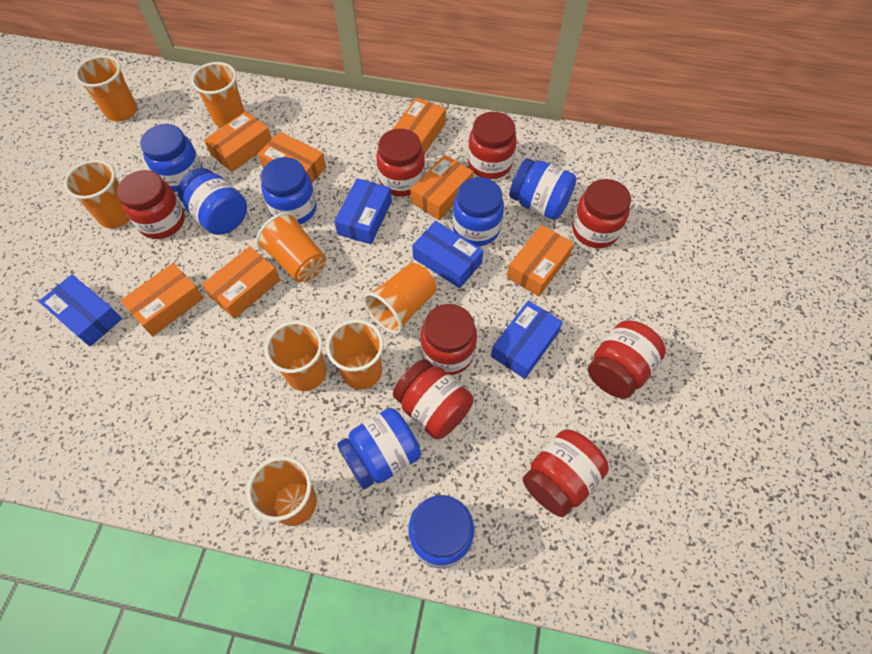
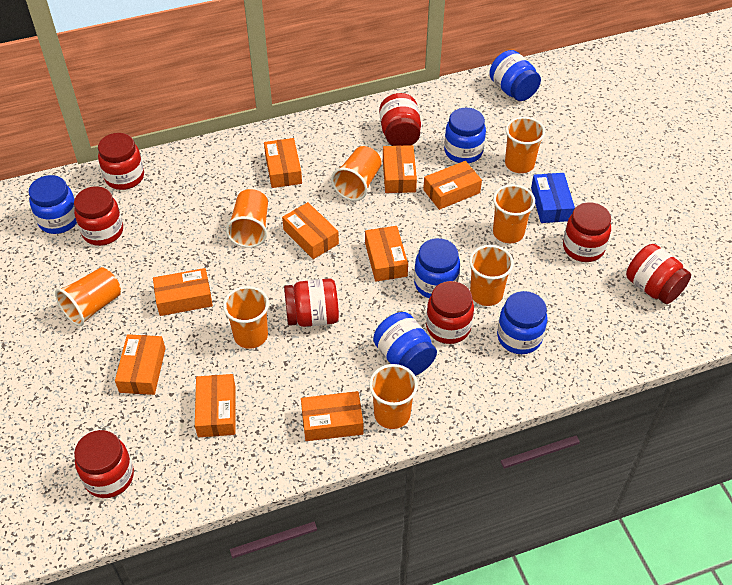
blue box: 4 -> 1
blue jar: 7 -> 6
orange box: 7 -> 9

